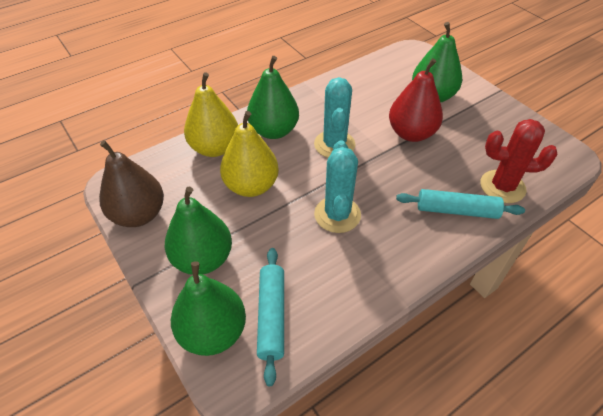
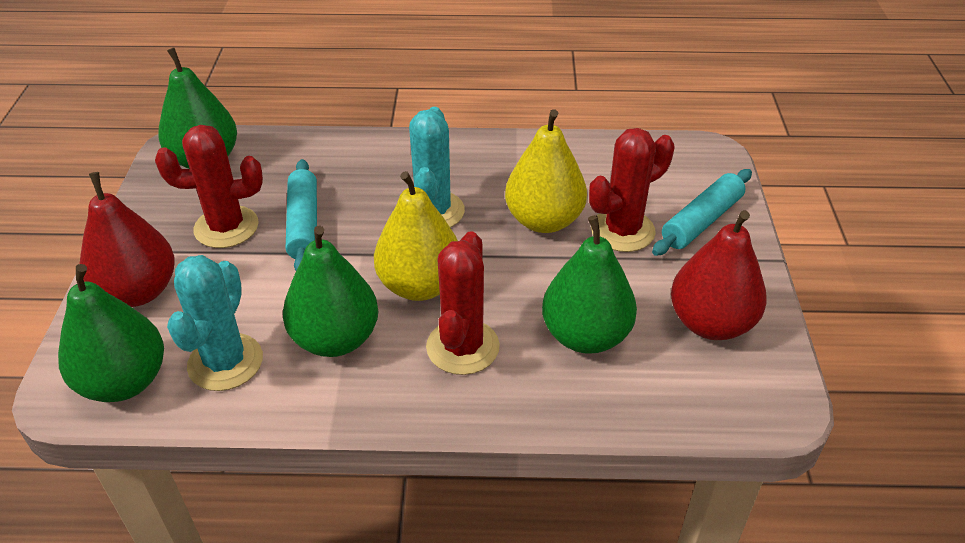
brown pear: 1 -> 0
red cactus: 1 -> 3
red pear: 1 -> 2

